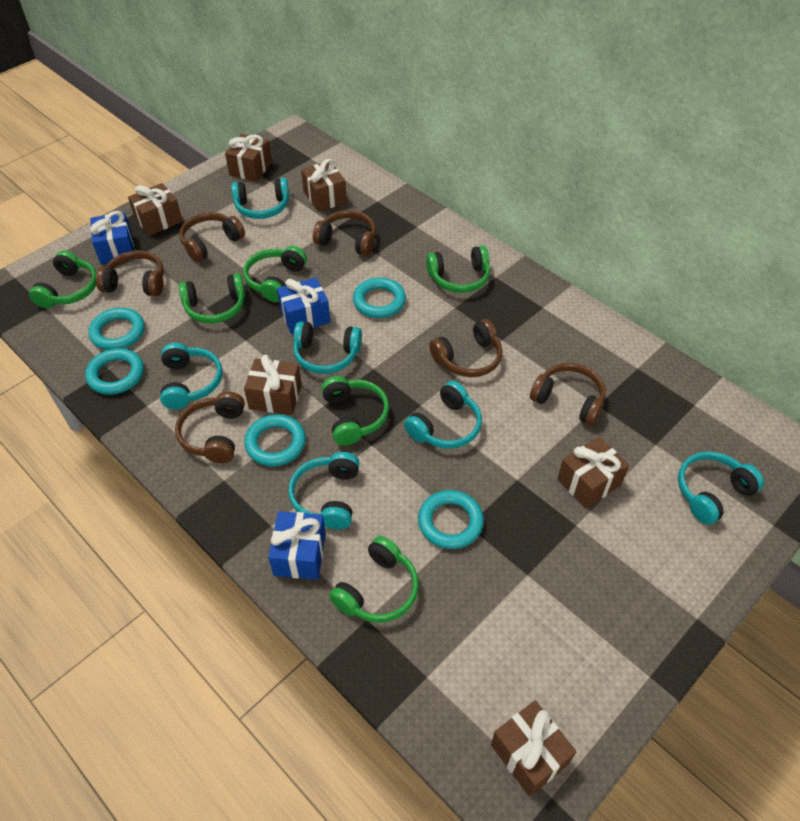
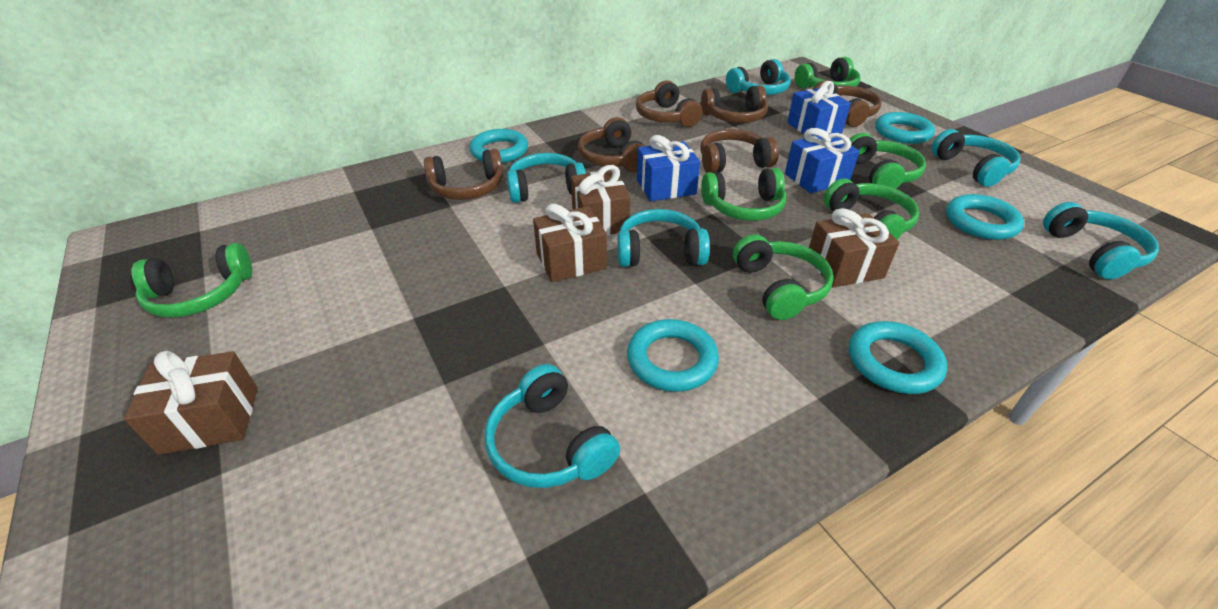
brown gift: 6 -> 4

